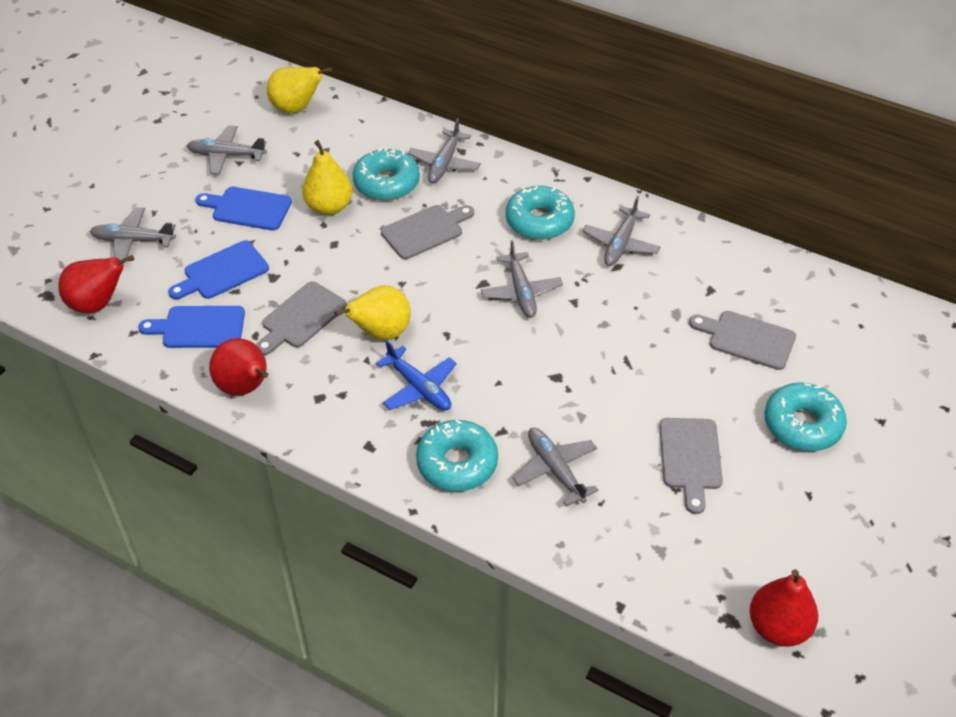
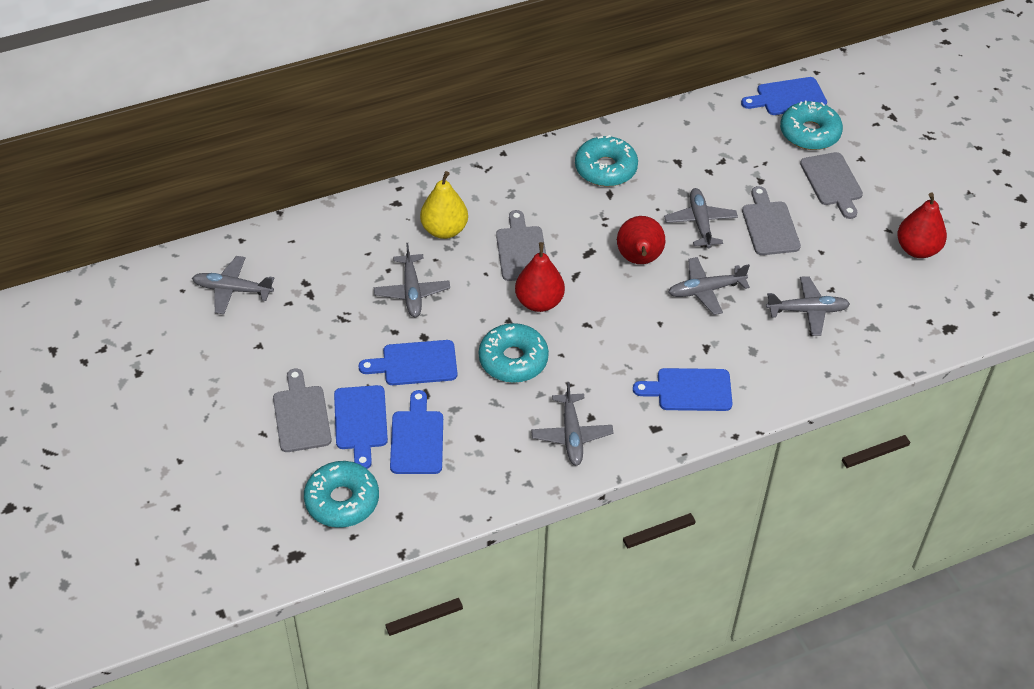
blue cutting board: 3 -> 5
blue plane: 1 -> 0
yellow pear: 3 -> 1

